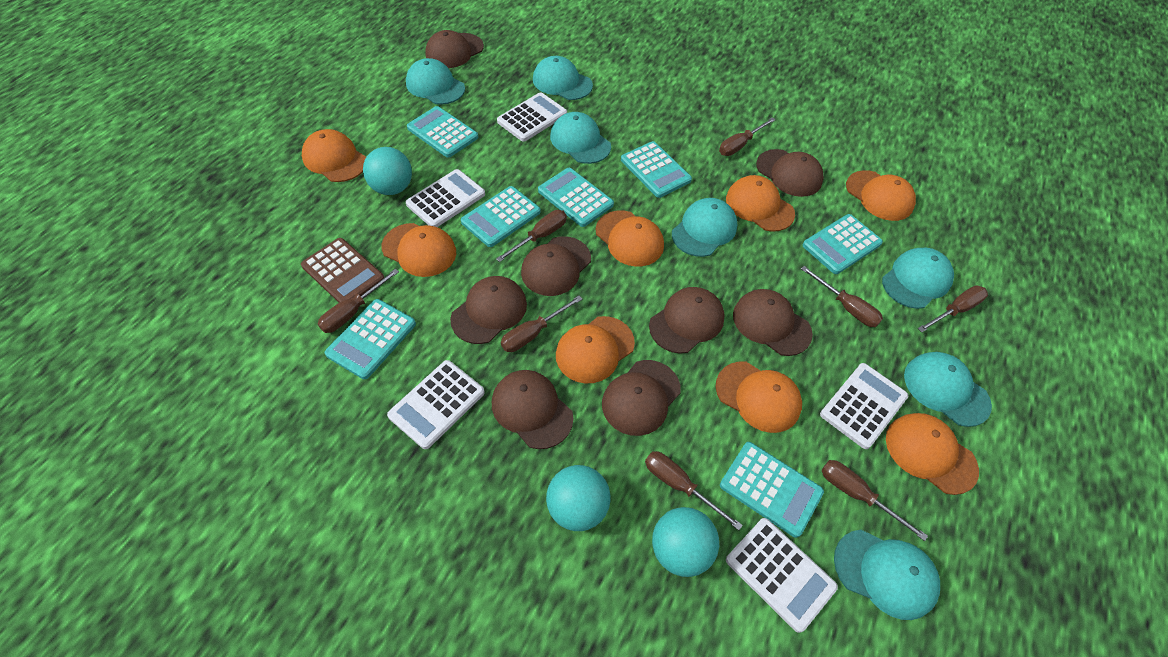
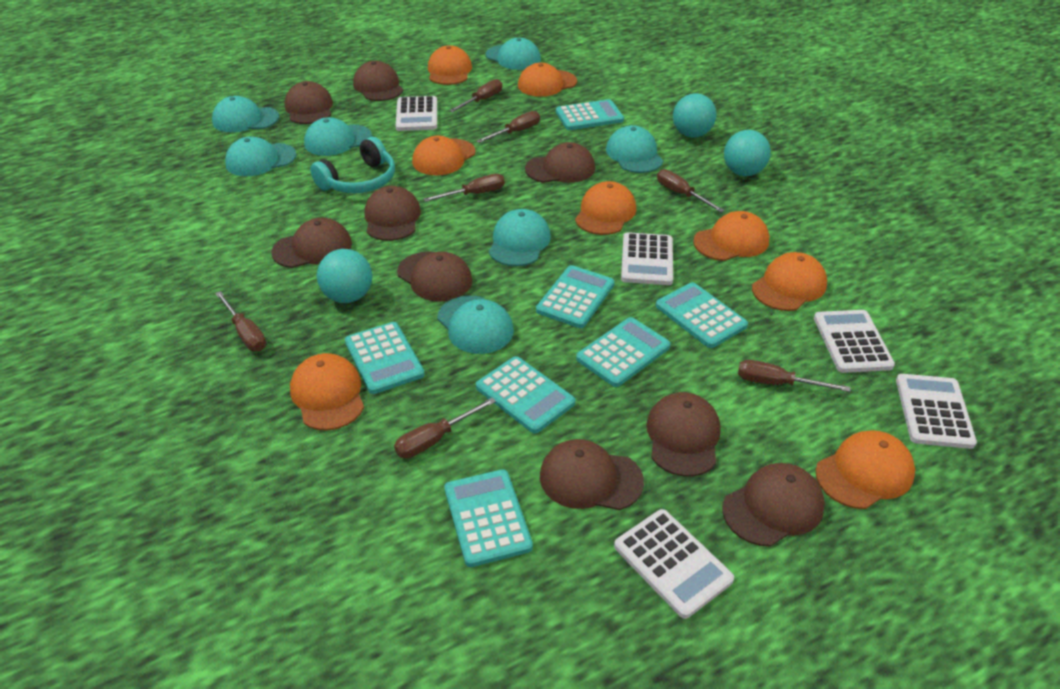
brown calculator: 1 -> 0
brown cap: 8 -> 9
brown screwdriver: 8 -> 7
turquoise headphones: 0 -> 1

